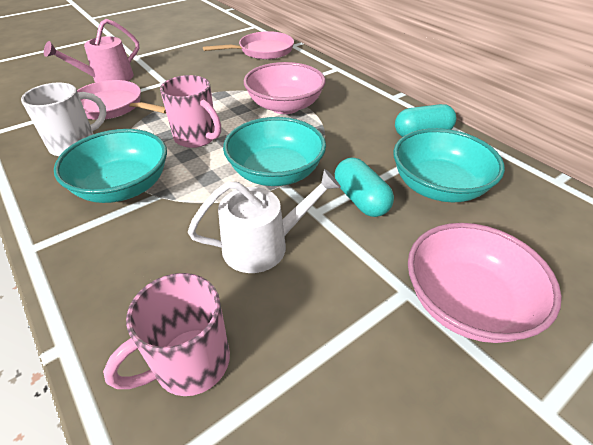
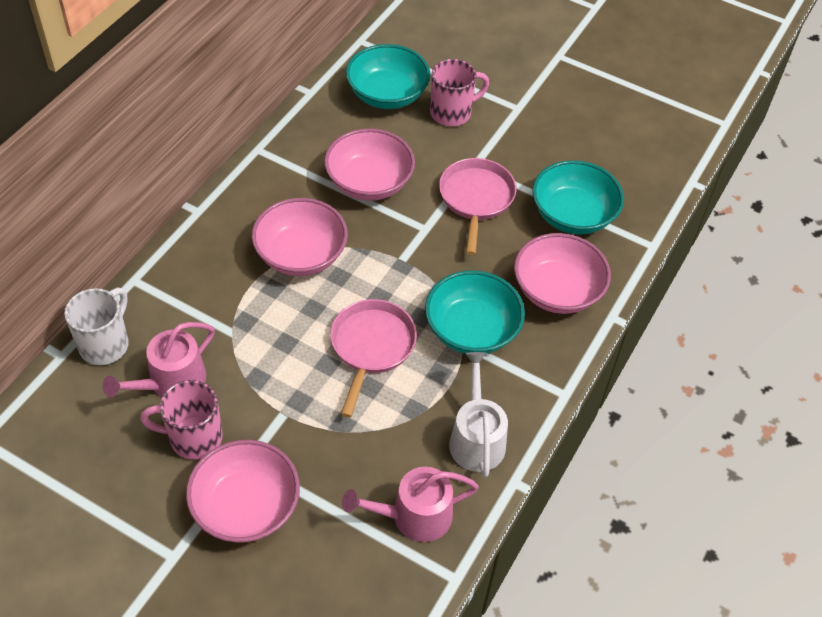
pink bowl: 2 -> 4
pink watering can: 1 -> 2
turquoise capsule: 2 -> 0

